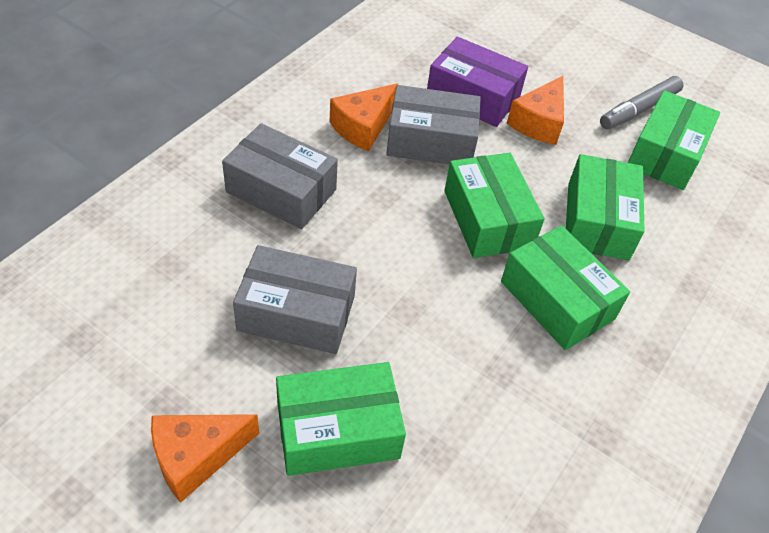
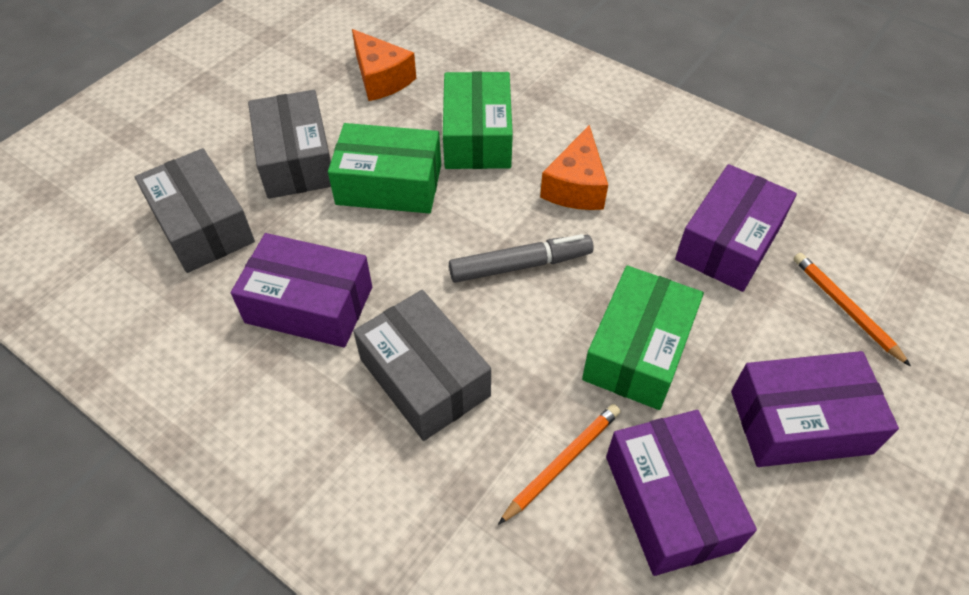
green box: 5 -> 3
orange cheese: 3 -> 2
orange pencil: 0 -> 2
purple box: 1 -> 4

